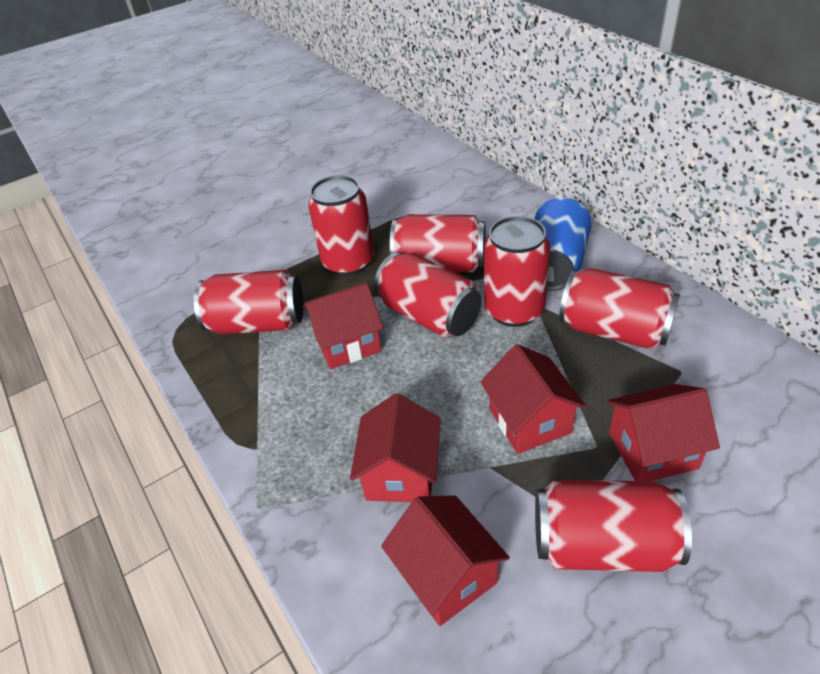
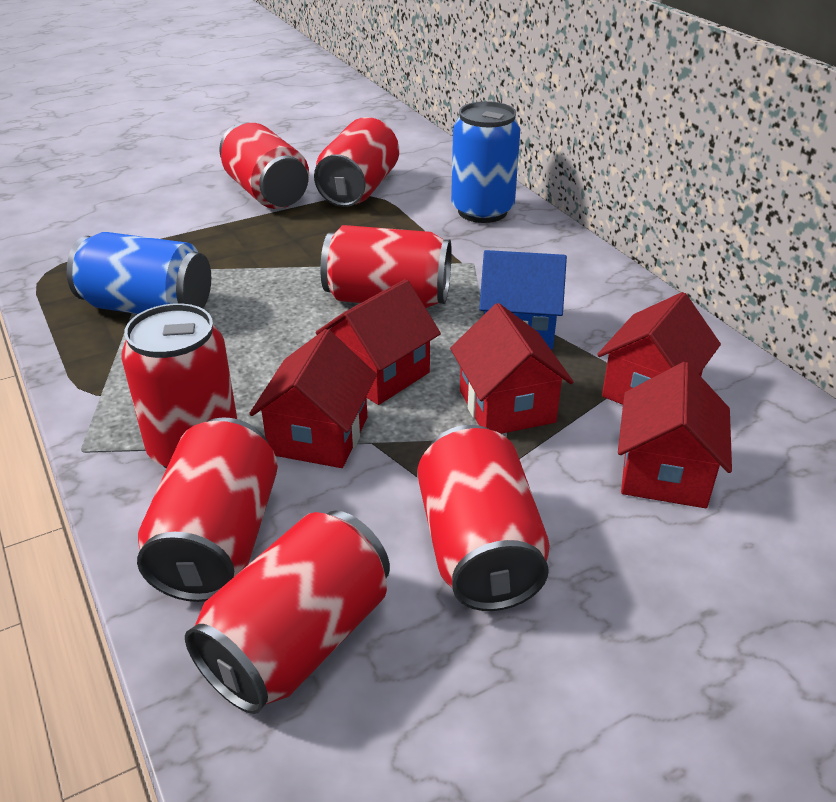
blue can: 1 -> 2
blue house: 0 -> 1

